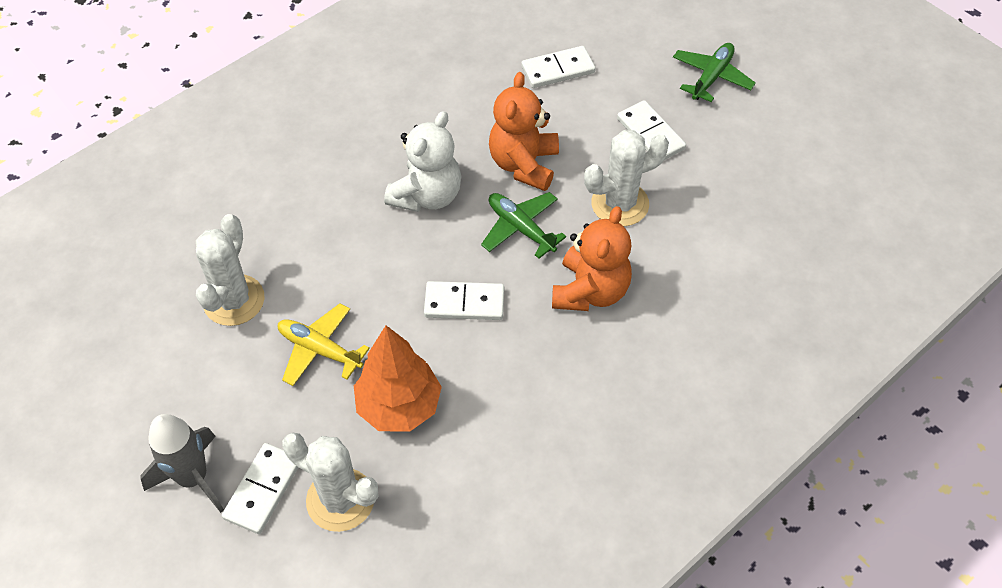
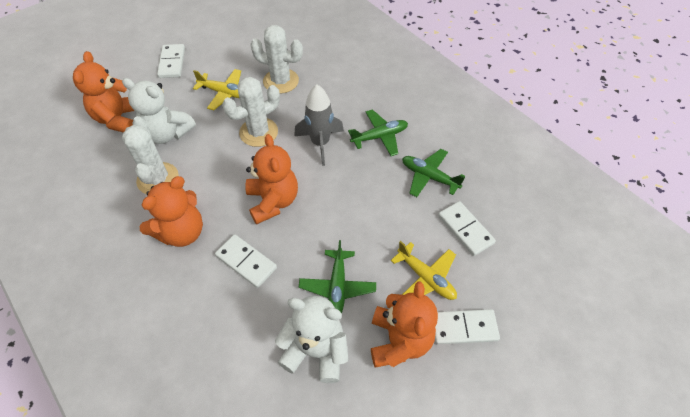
green plane: 2 -> 3
orange teddy bear: 2 -> 4
orange tree: 1 -> 0
white teddy bear: 1 -> 2
yellow plane: 1 -> 2

